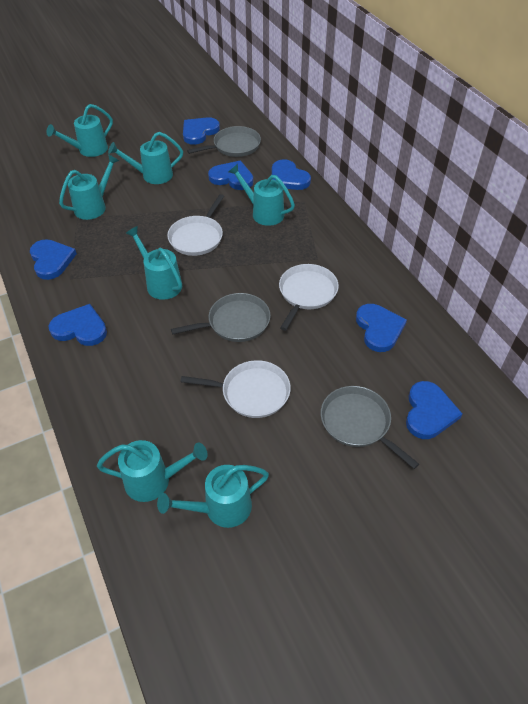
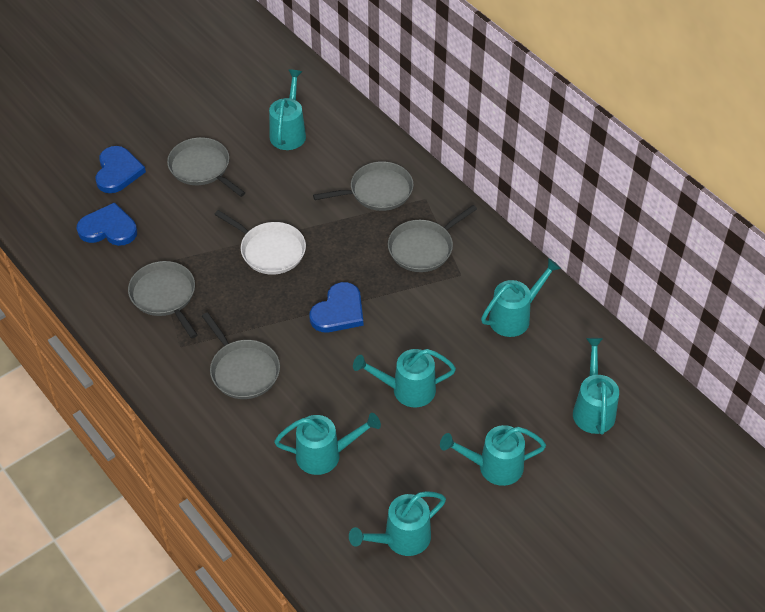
blue heart: 7 -> 3
grey pan: 3 -> 5
white pan: 3 -> 1

